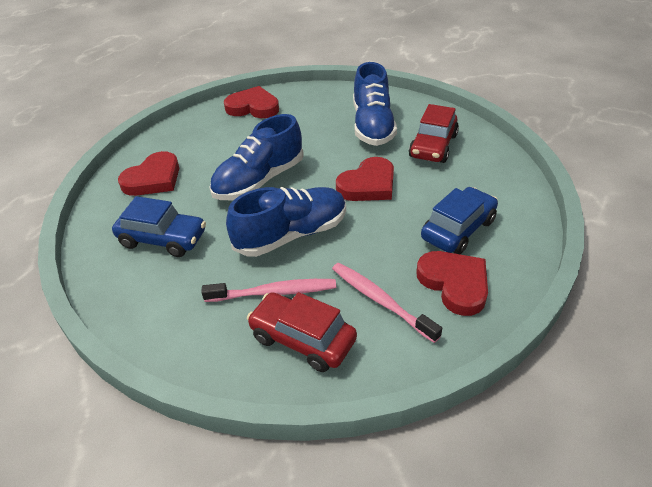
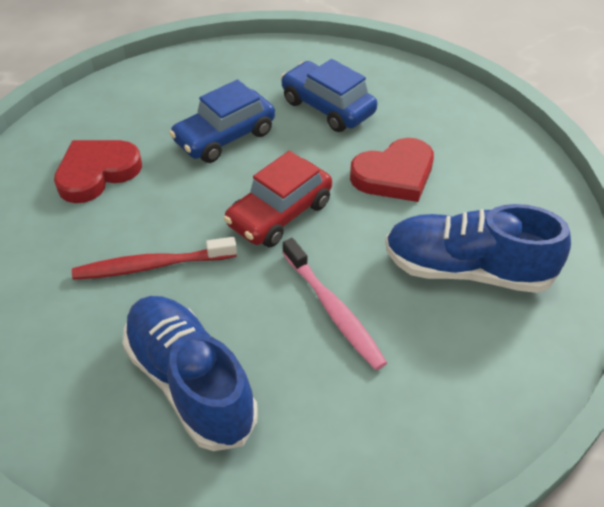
blue shoe: 3 -> 2
pink toothbrush: 2 -> 1
red car: 2 -> 1
red heart: 4 -> 2
red toothbrush: 0 -> 1

